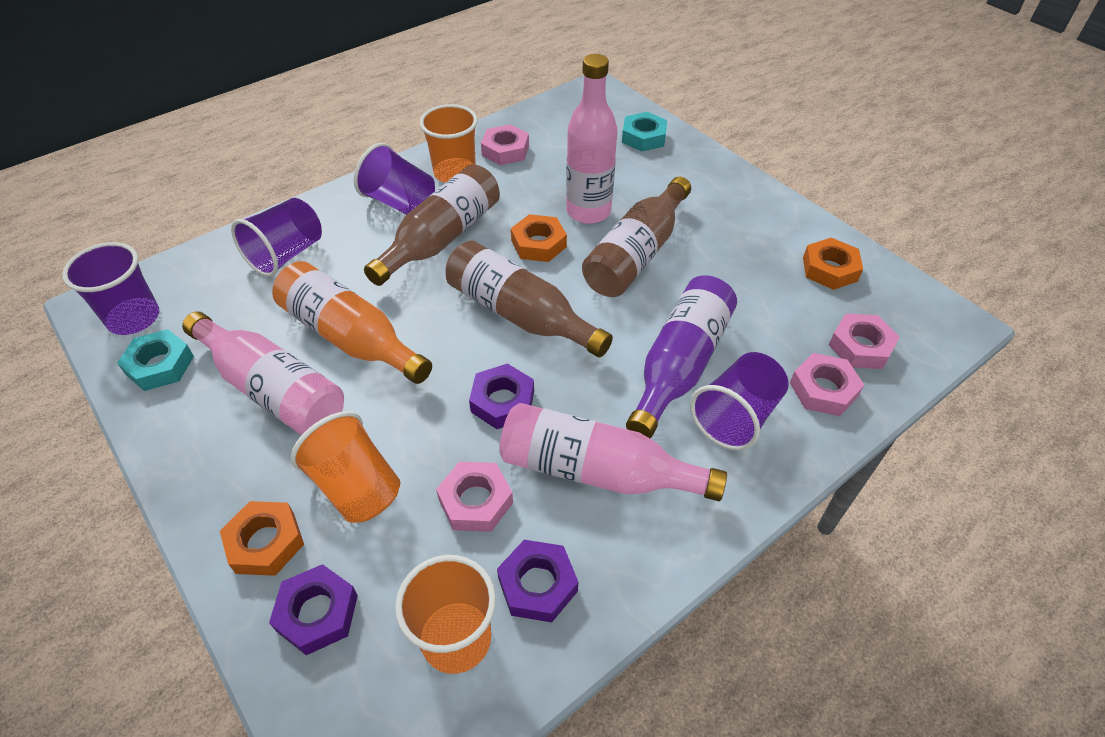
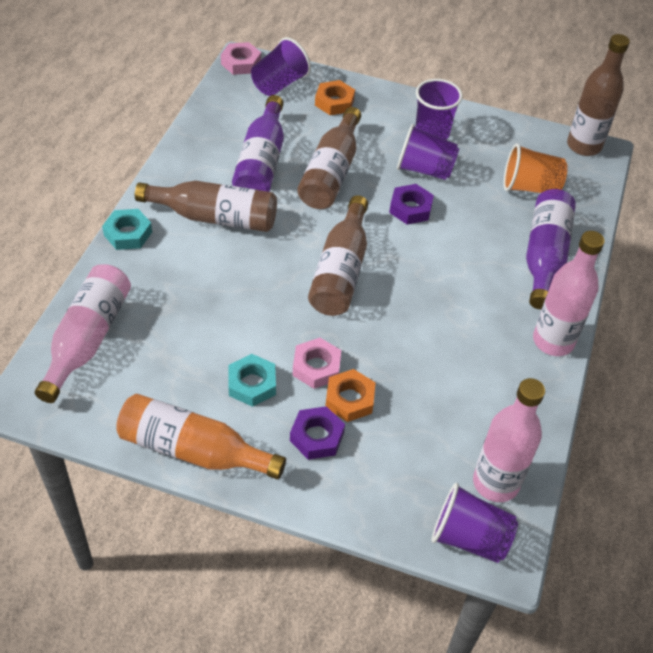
brown bottle: 3 -> 4
orange cup: 3 -> 1
orange nut: 3 -> 2
pink nut: 4 -> 2
purple bottle: 1 -> 2
purple nut: 3 -> 2

